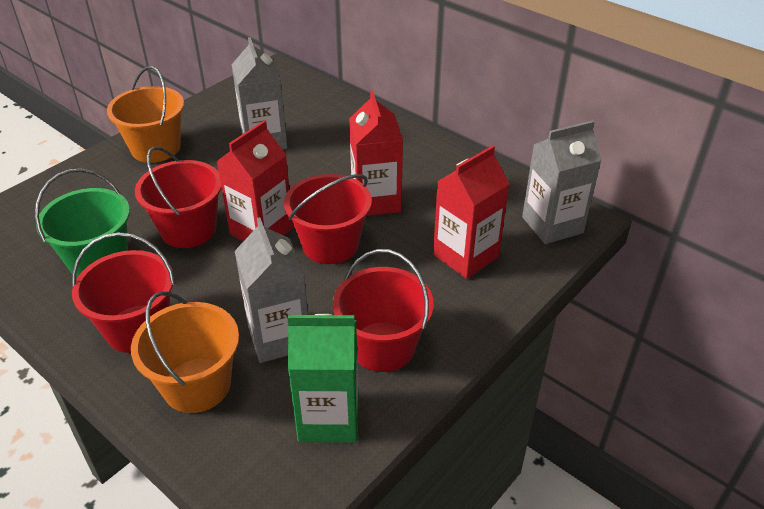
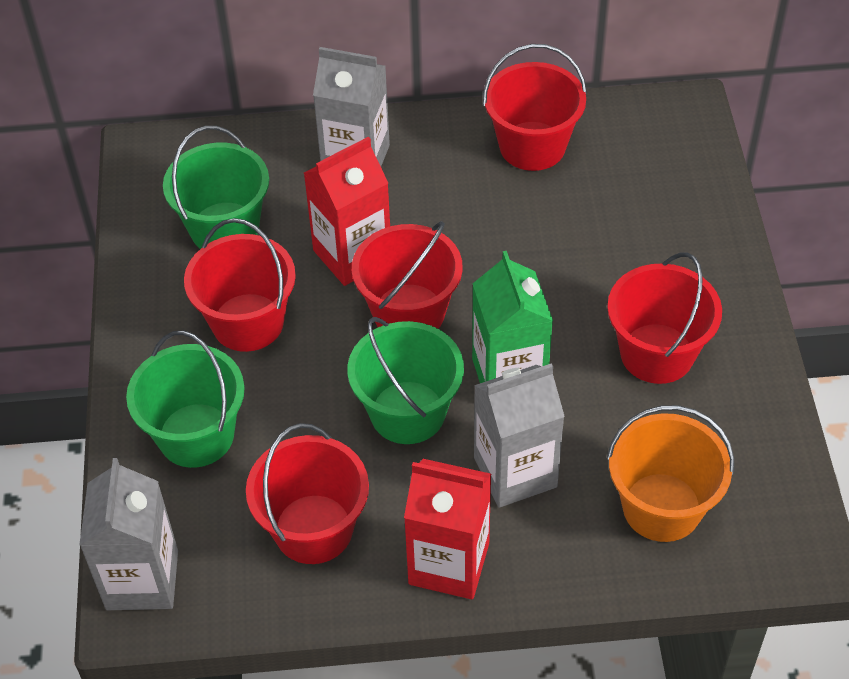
green bucket: 1 -> 3
orange bucket: 2 -> 1
red bucket: 4 -> 5
red carton: 3 -> 2

